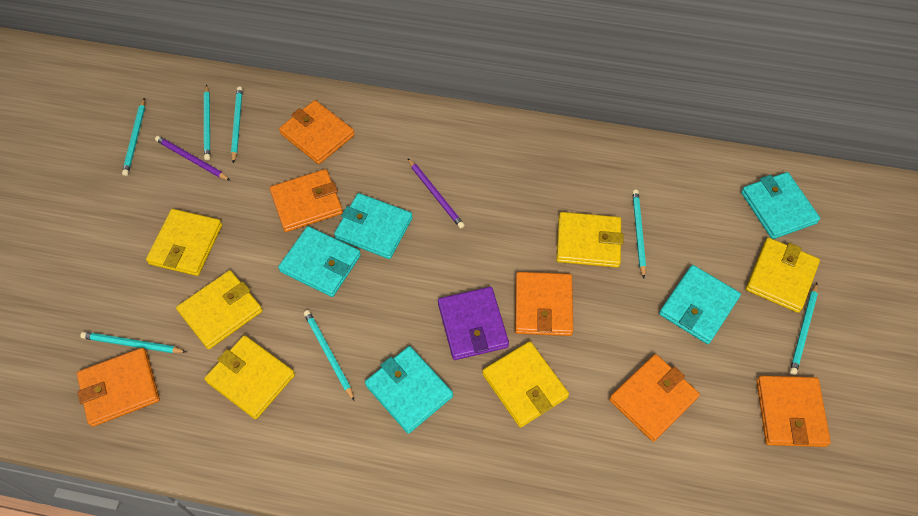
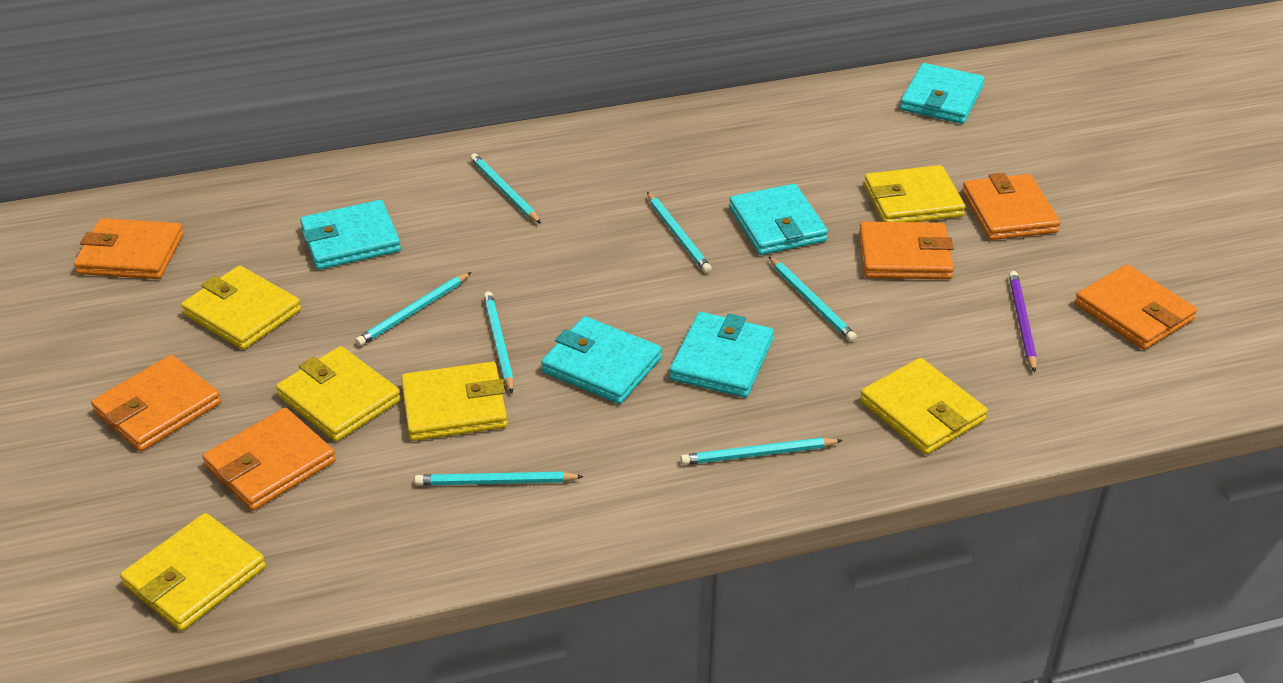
purple pencil: 2 -> 1
purple wallet: 1 -> 0

